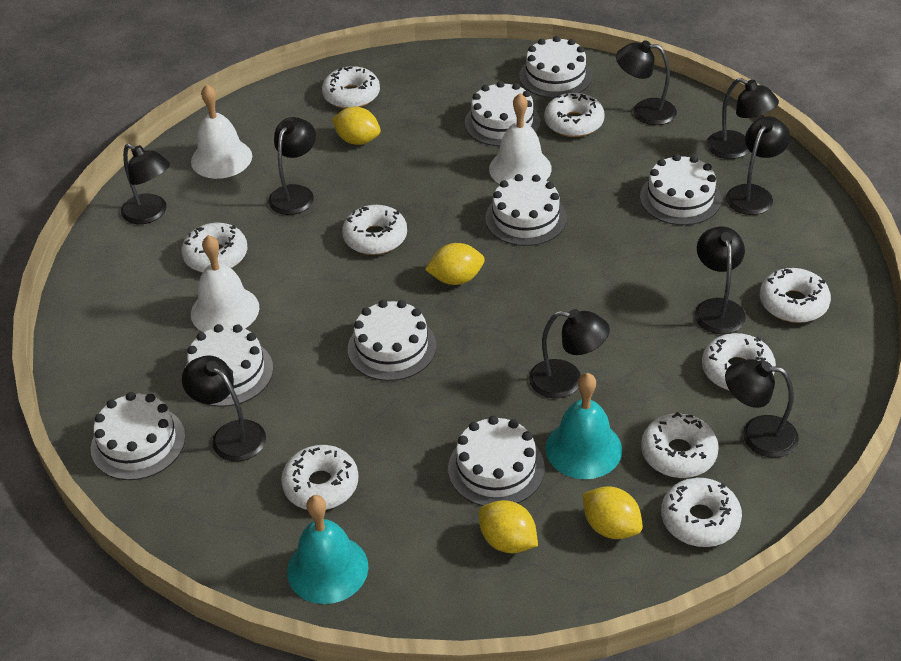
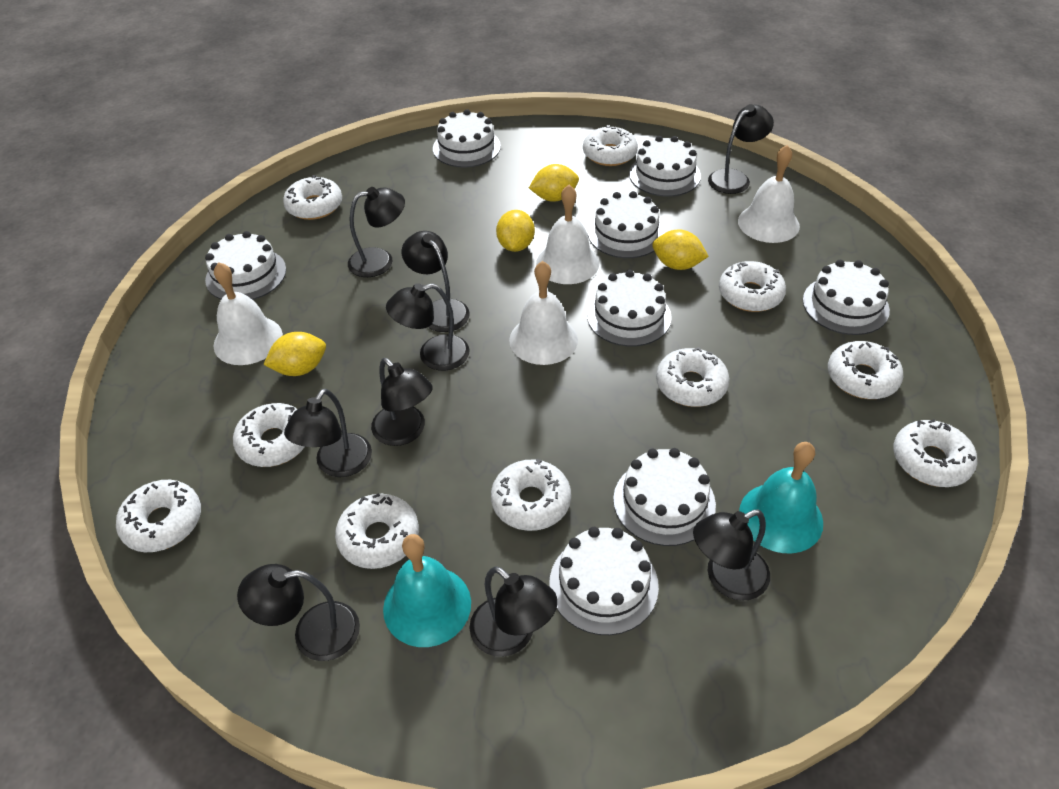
white bell: 3 -> 4
white donut: 9 -> 10

